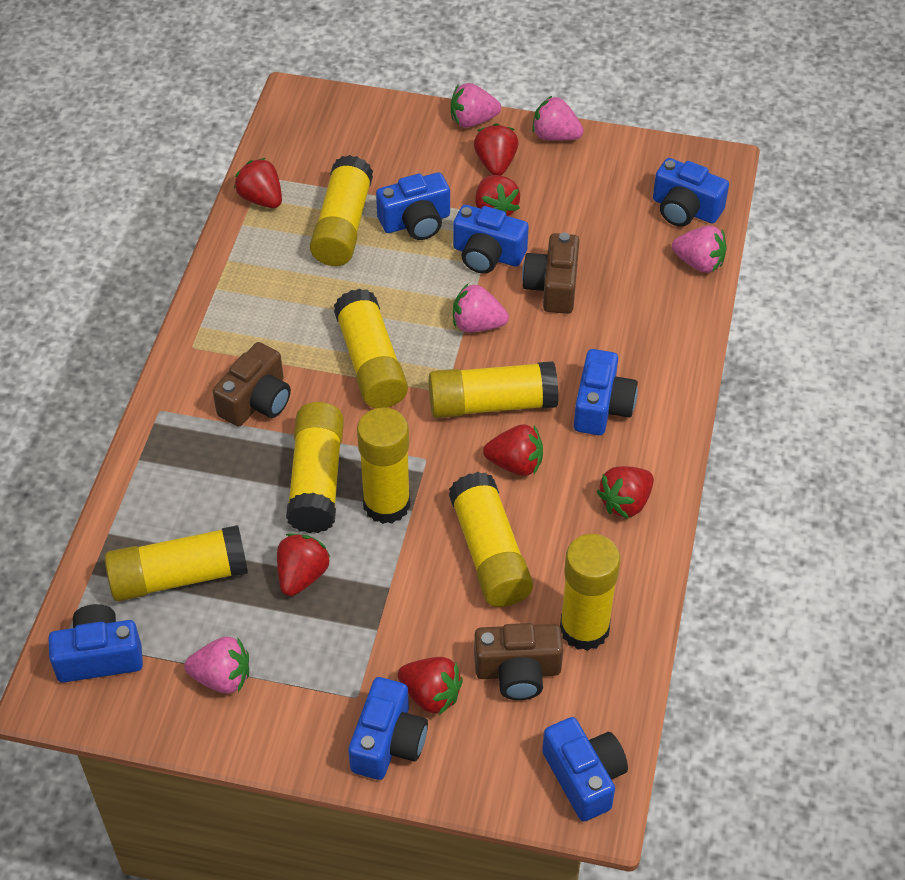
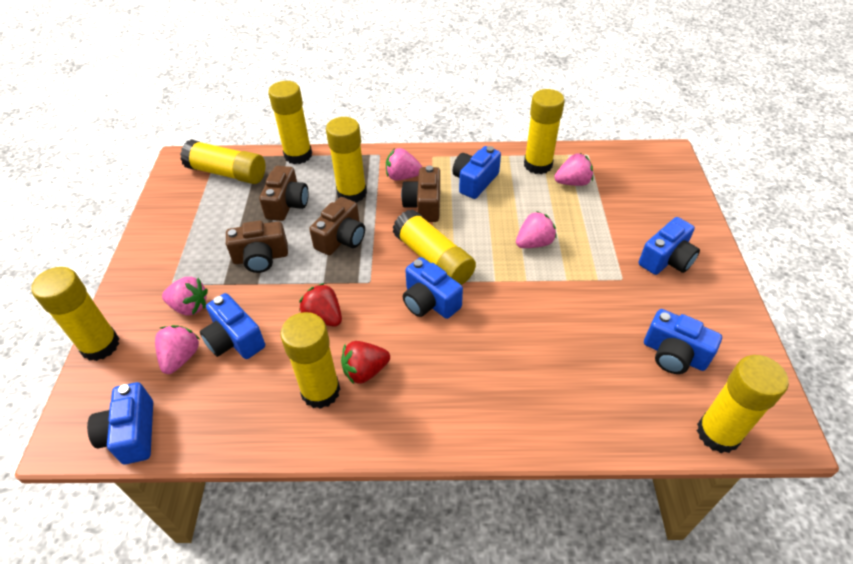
blue camera: 7 -> 6
brown camera: 3 -> 4
red strawberry: 7 -> 2

